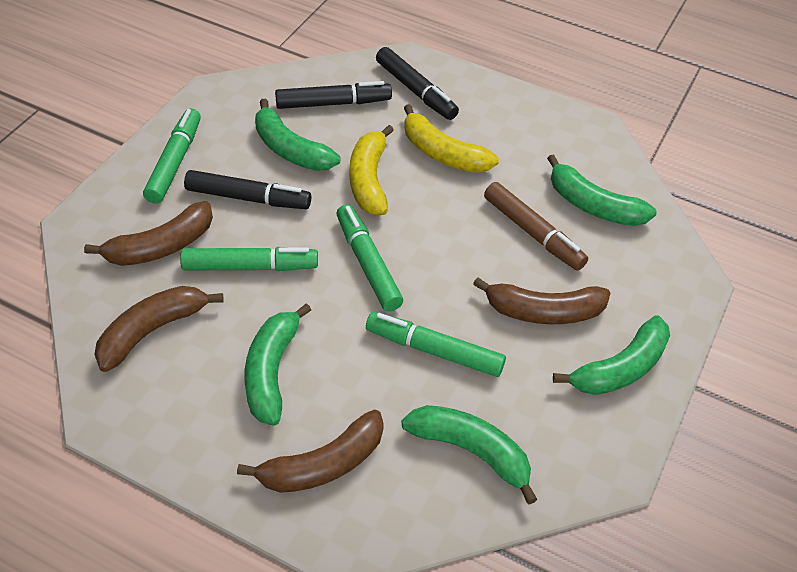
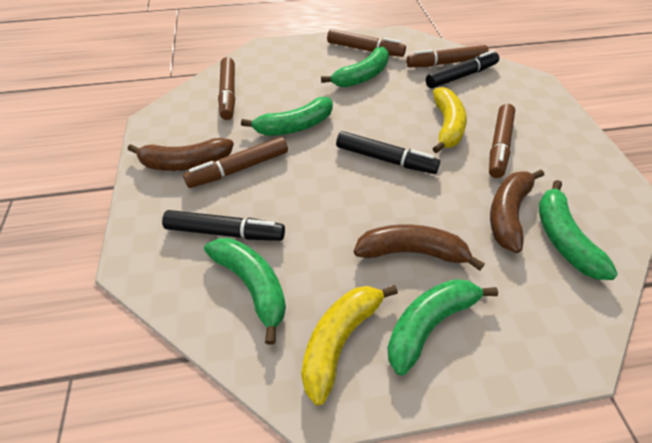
brown banana: 4 -> 3
brown marker: 1 -> 5
green marker: 4 -> 0

